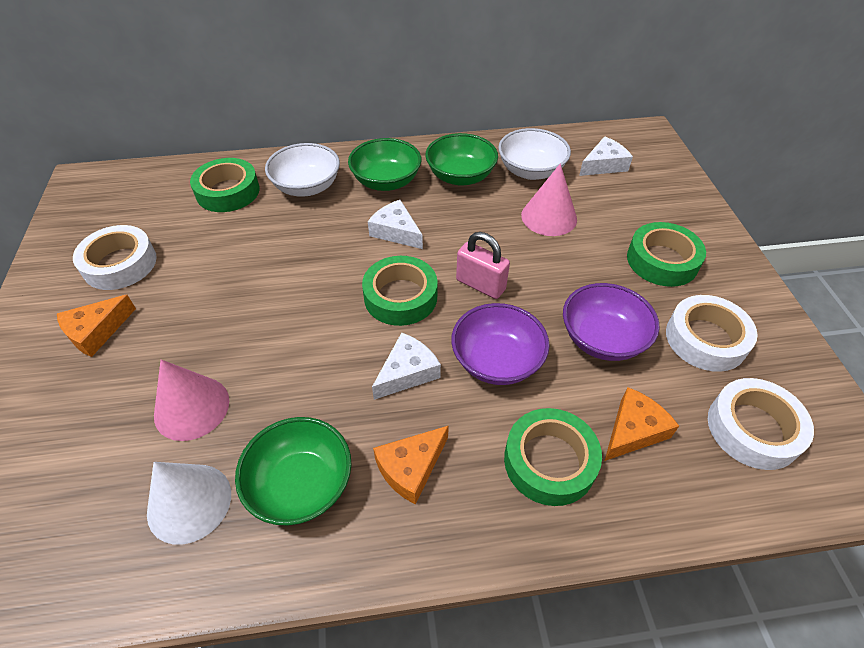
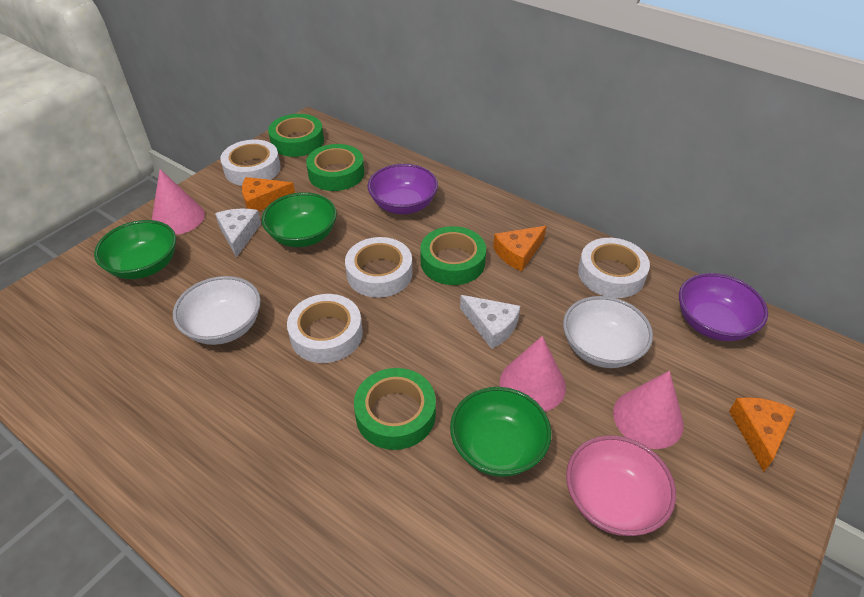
pink bowl: 0 -> 1
pink cone: 2 -> 3
pink padlock: 1 -> 0
white cheese: 3 -> 2
white cone: 1 -> 0
white tape: 3 -> 4

